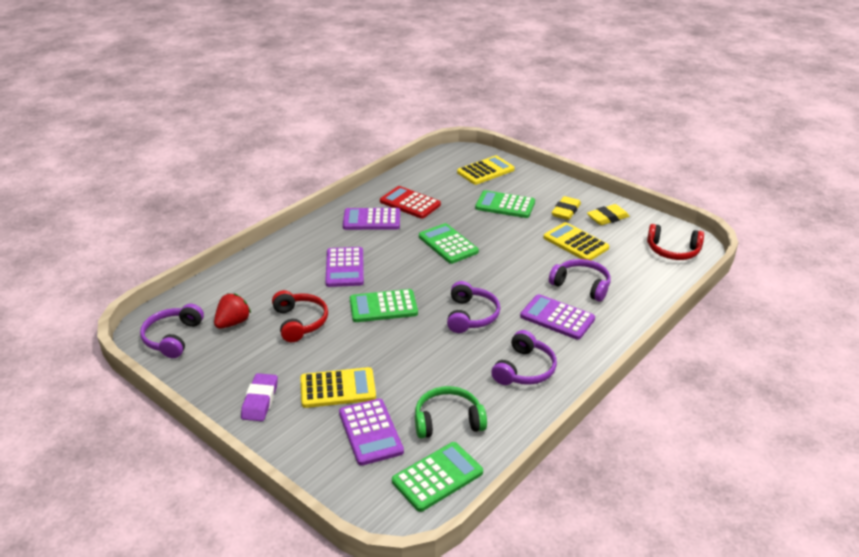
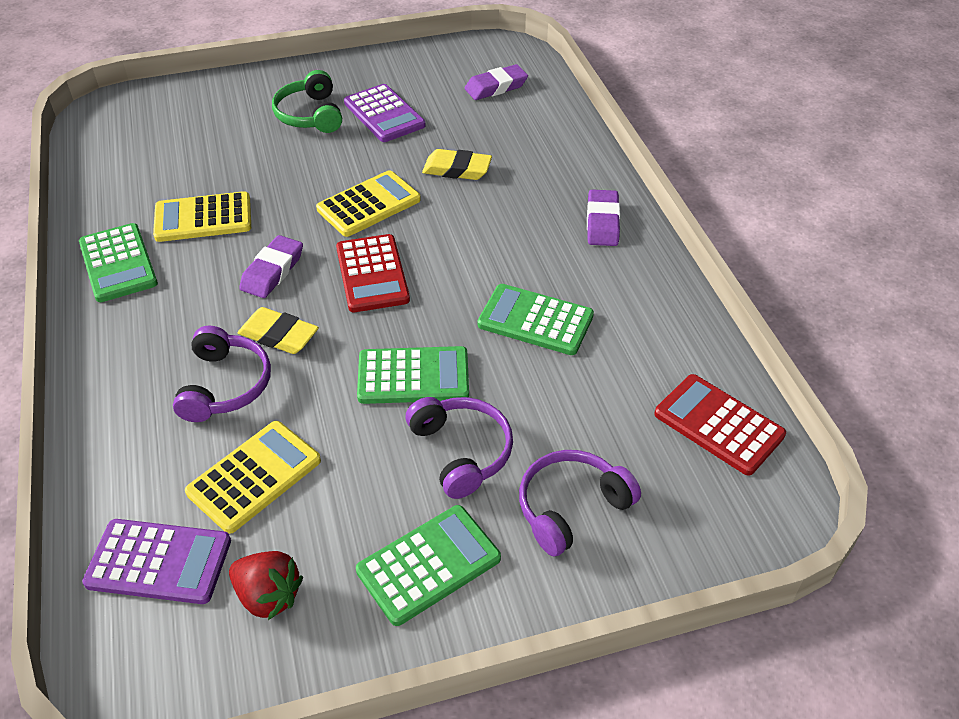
purple calculator: 4 -> 2
purple eraser: 1 -> 3
purple headphones: 4 -> 3
red calculator: 1 -> 2
red headphones: 2 -> 0

